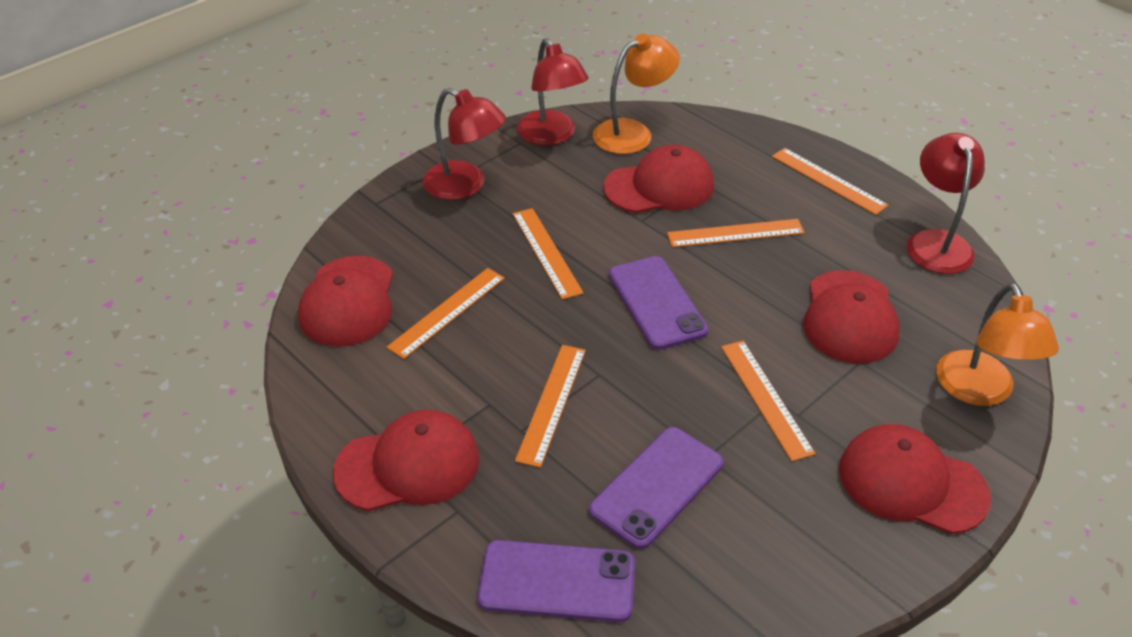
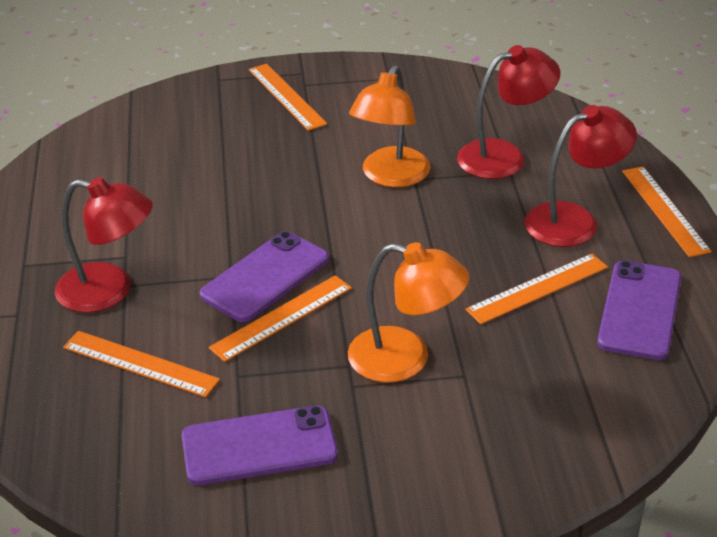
orange ruler: 6 -> 5
red cap: 5 -> 0

